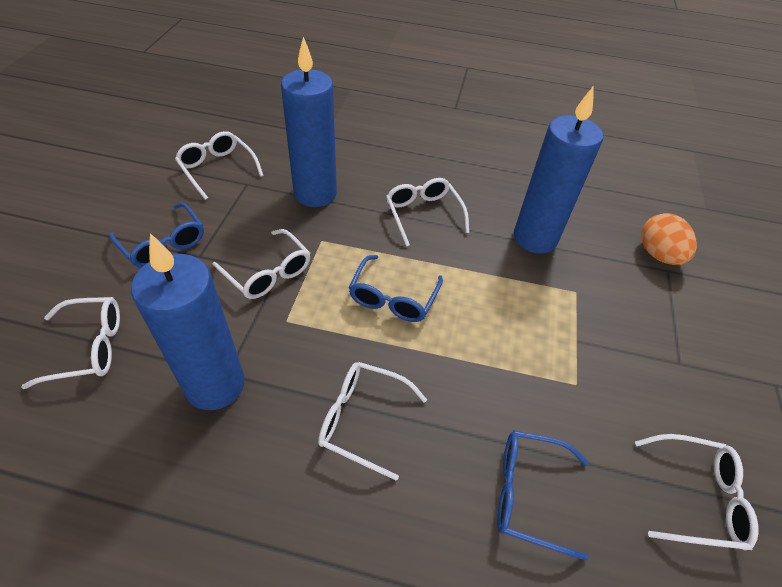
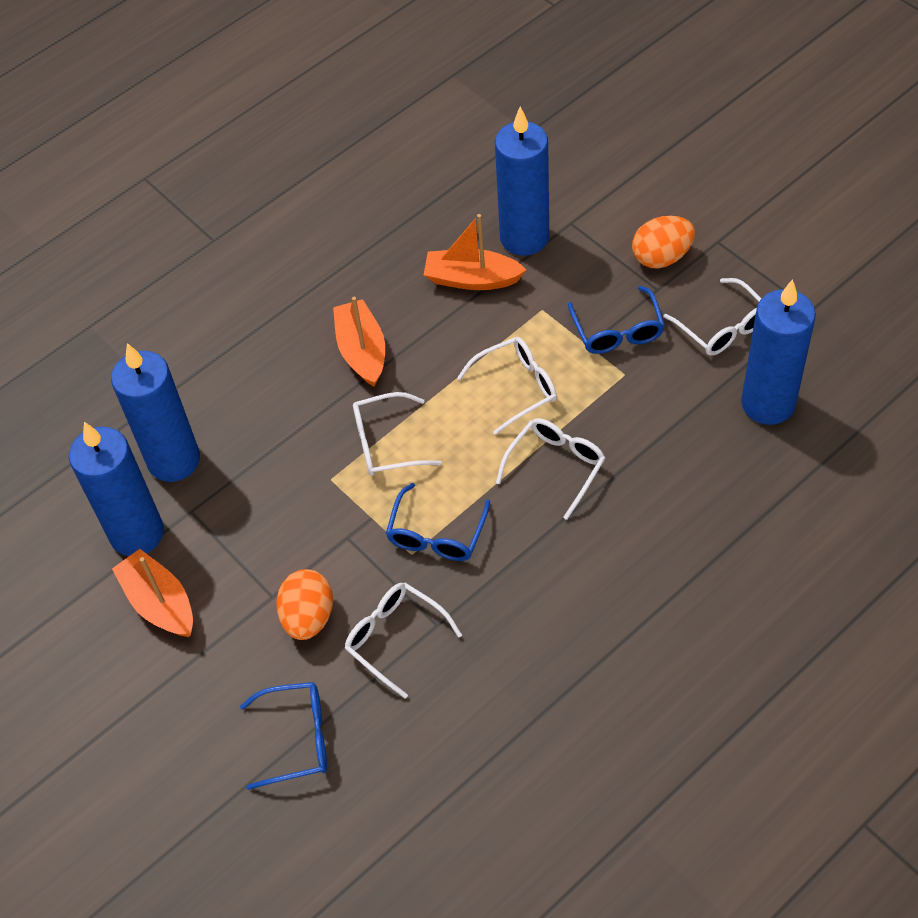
blue candle: 3 -> 4
orange boat: 0 -> 3
orange egg: 1 -> 2
white glasses: 6 -> 5

